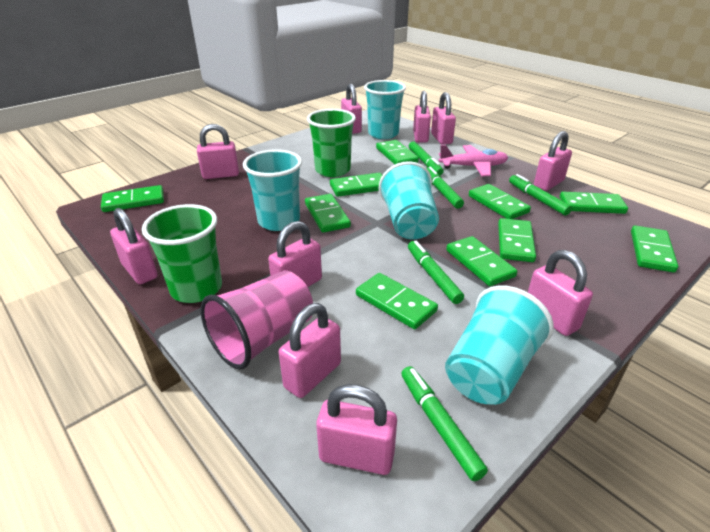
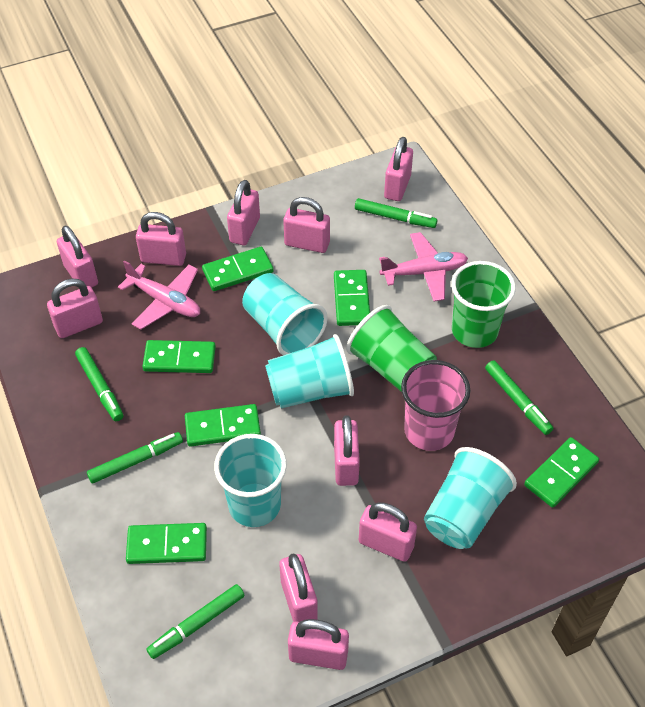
green domino: 10 -> 6
pink plane: 1 -> 2

